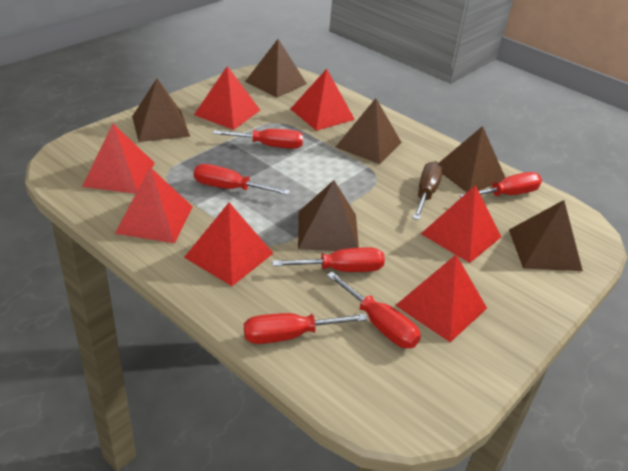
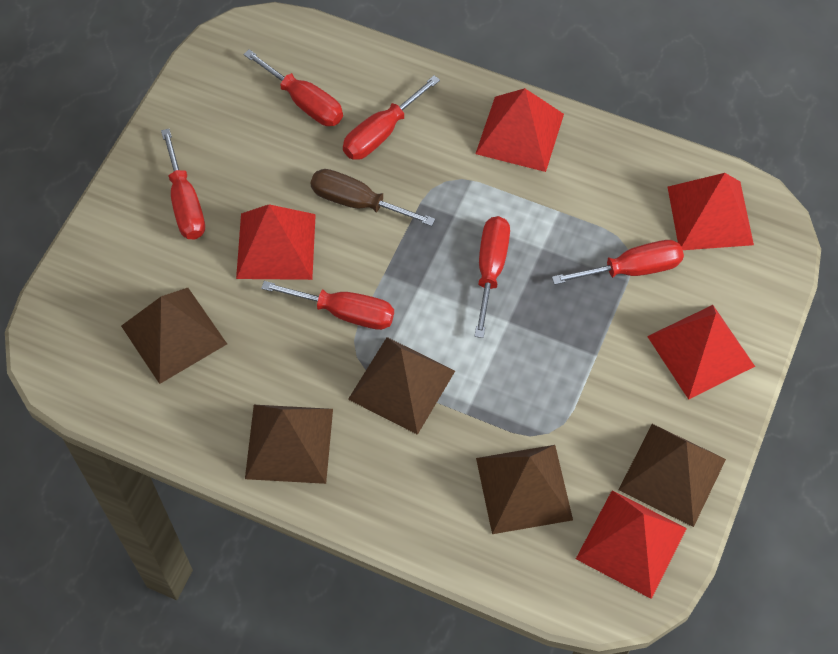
brown pyramid: 6 -> 5
red pyramid: 7 -> 5

